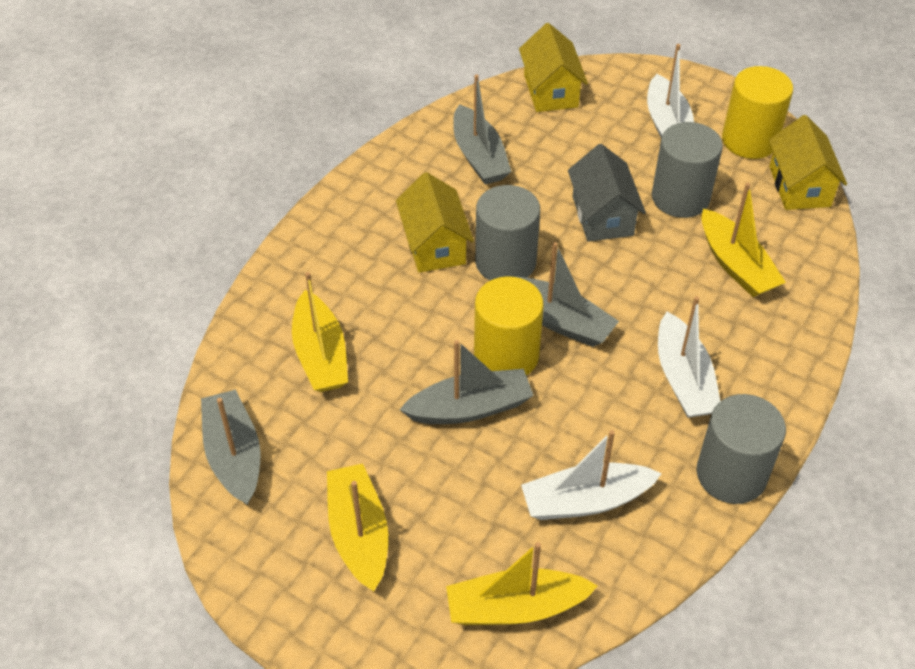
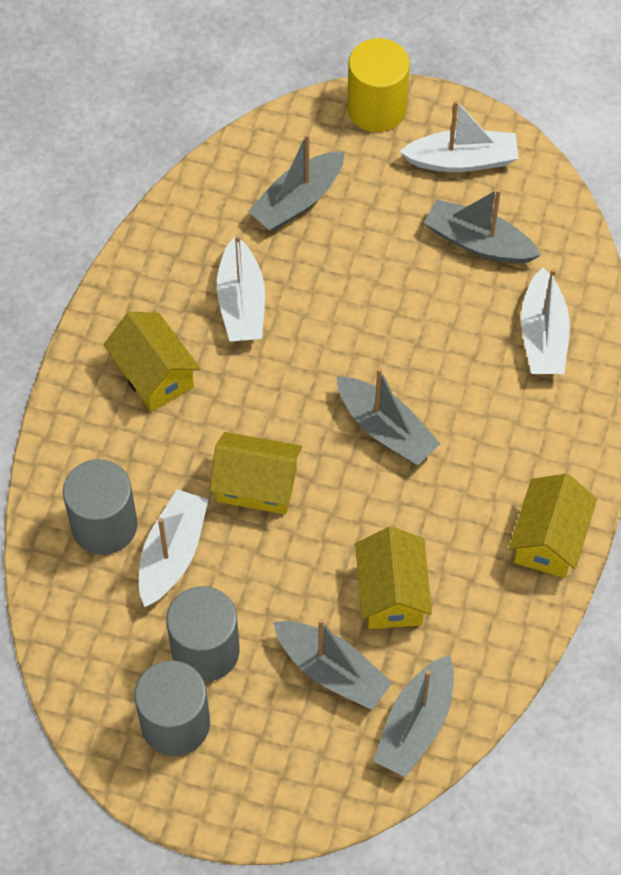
grey boat: 4 -> 5
grey house: 1 -> 0
white boat: 3 -> 4
yellow boat: 4 -> 0
yellow cylinder: 2 -> 1
yellow house: 3 -> 4

